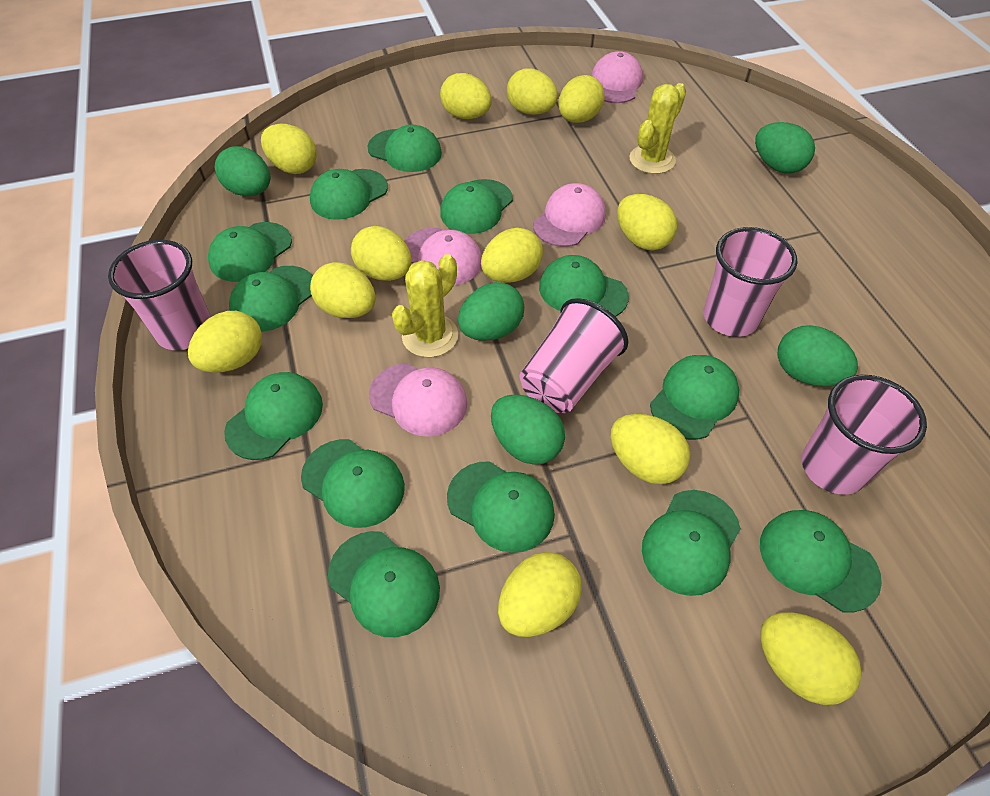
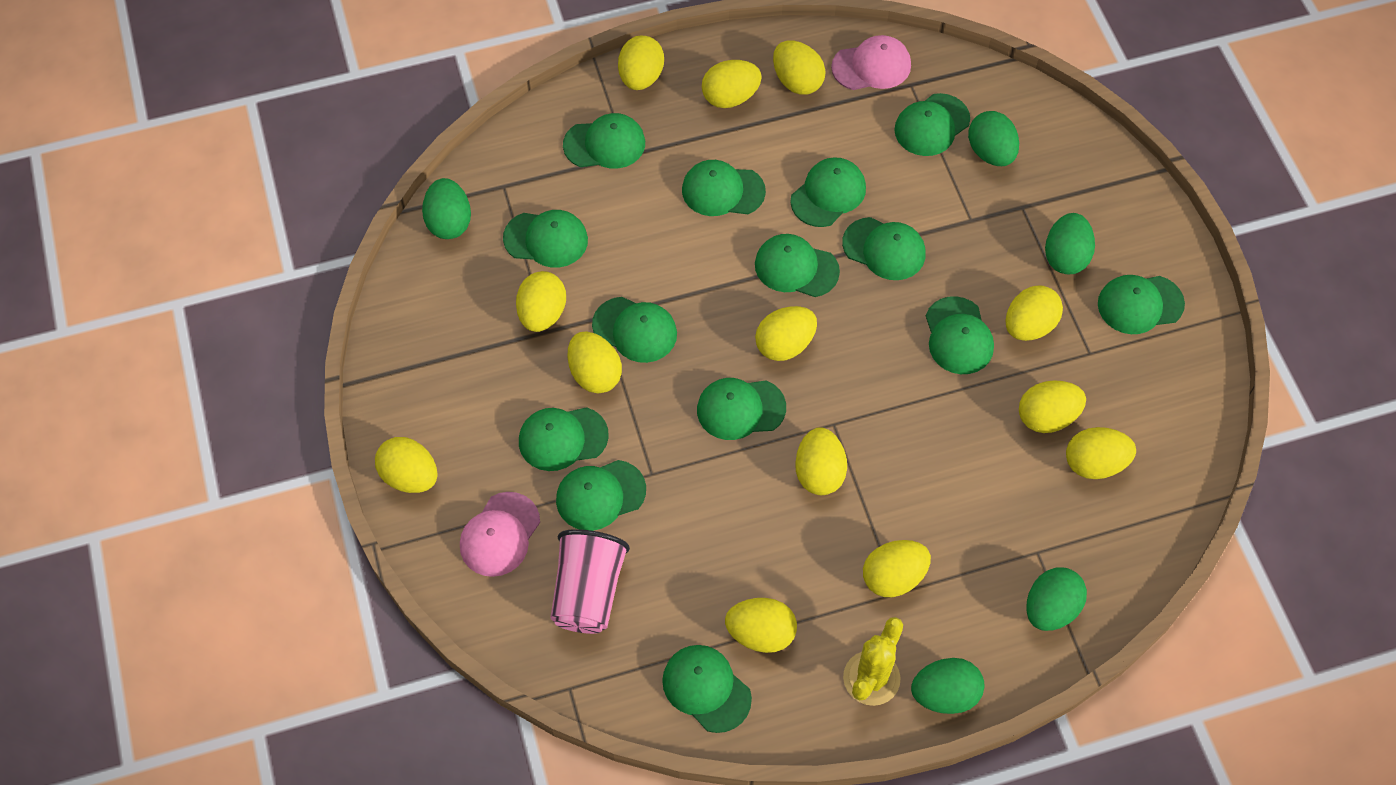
green cap: 13 -> 14
pink cap: 4 -> 2
pink cup: 4 -> 1
yellow cactus: 2 -> 1
yellow egg: 12 -> 13

